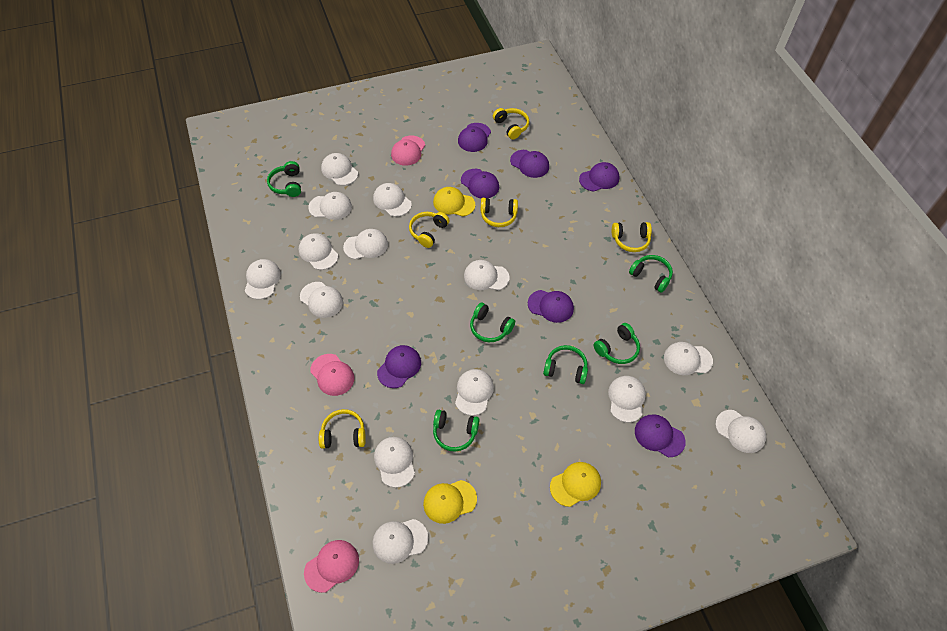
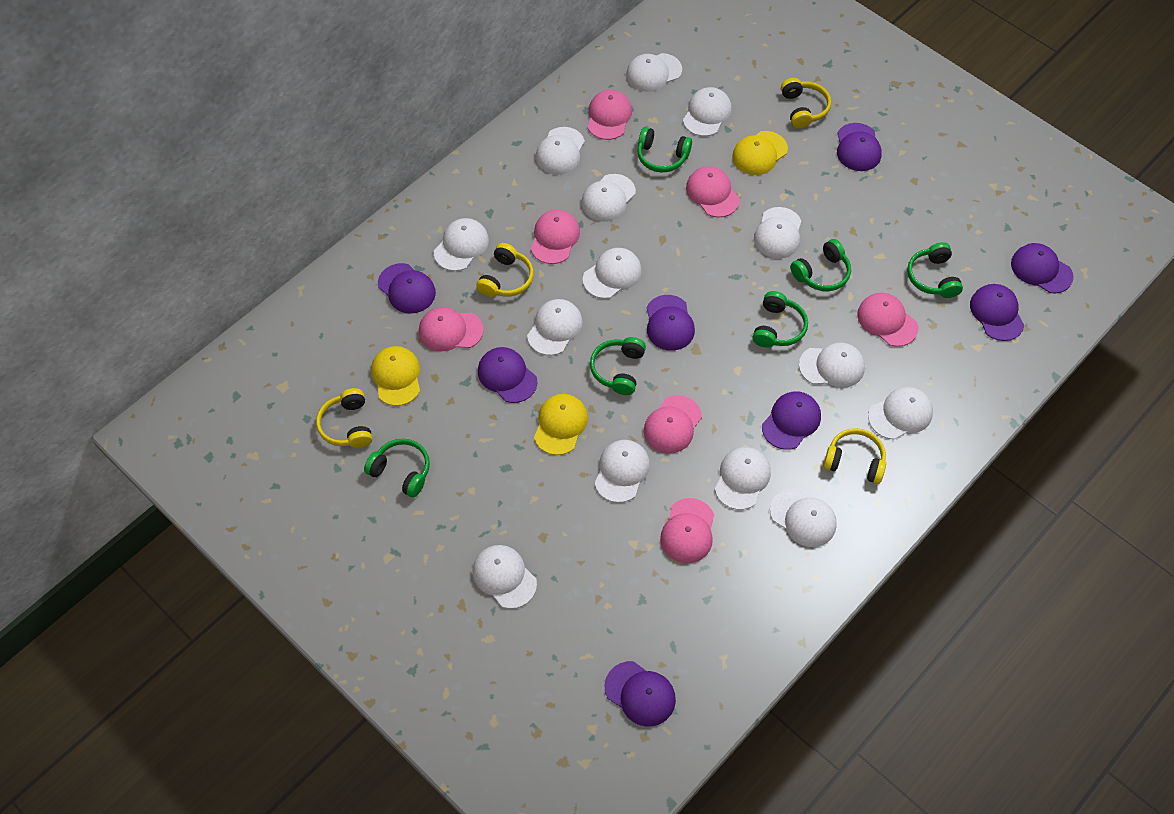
pink cap: 3 -> 7
purple cap: 7 -> 8
yellow headphones: 5 -> 4

